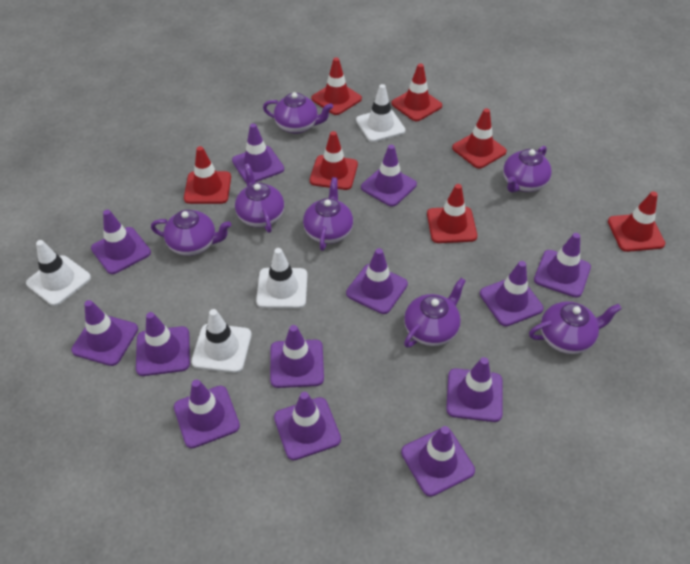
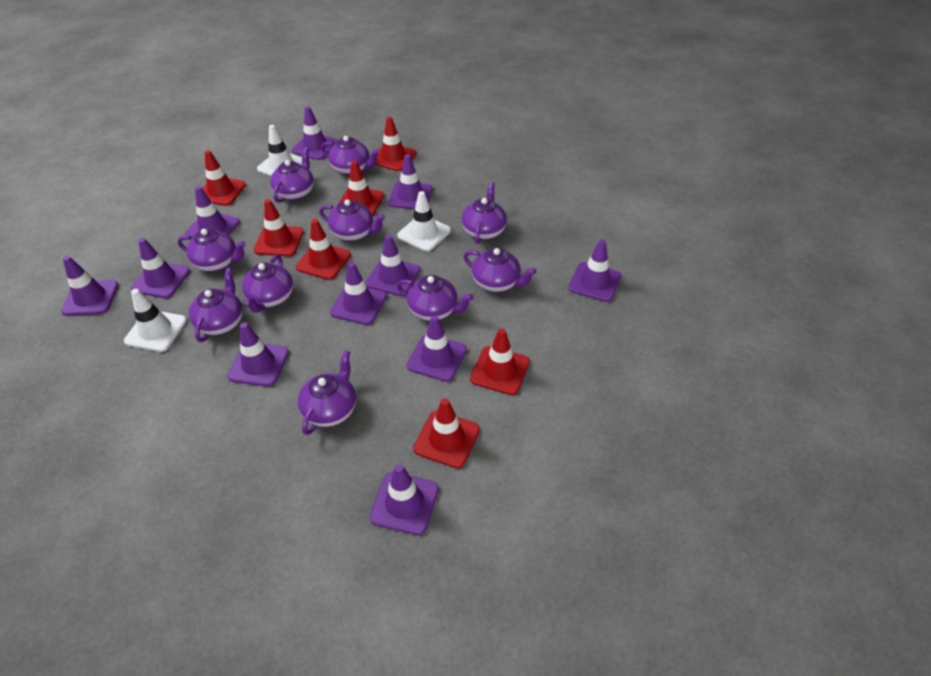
purple teapot: 7 -> 10
purple traffic cone: 13 -> 11
white traffic cone: 4 -> 3

